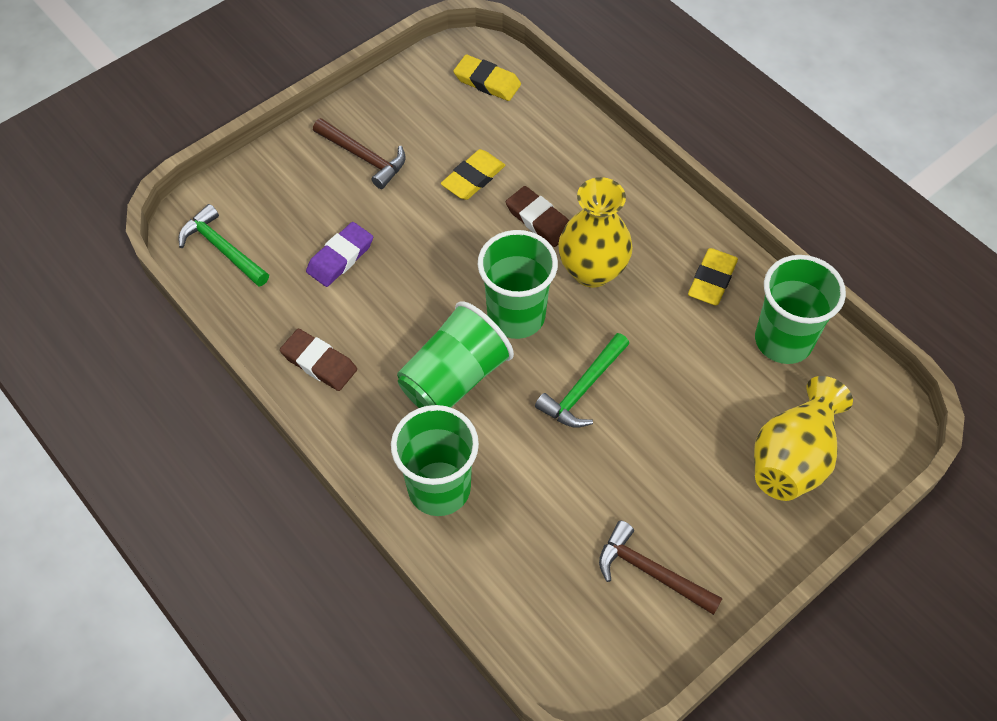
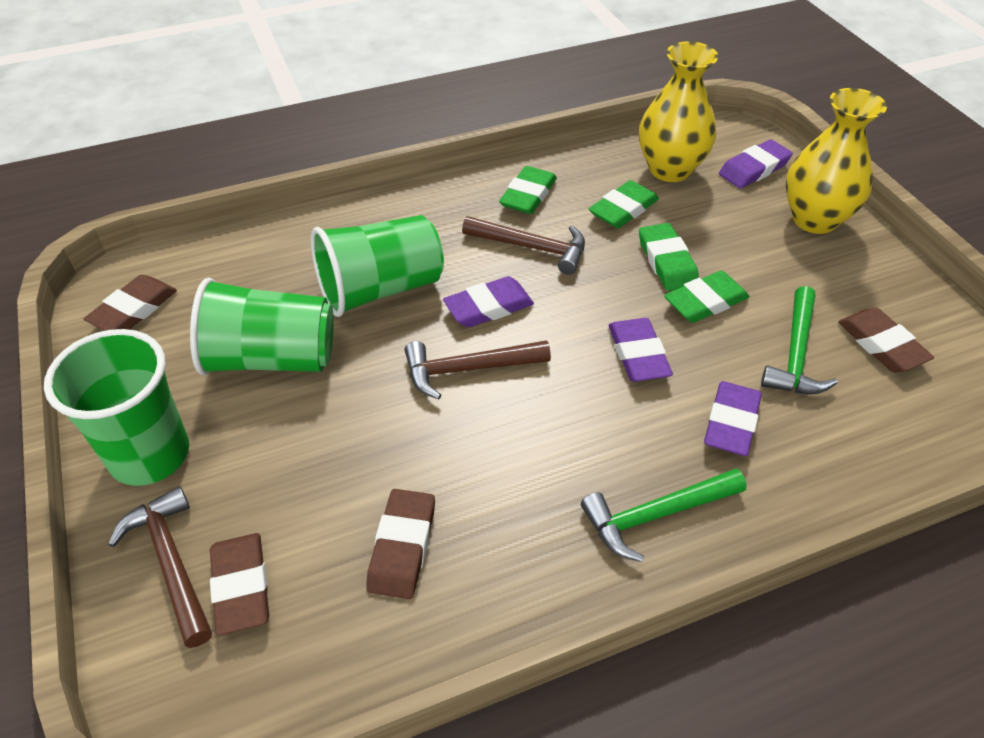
brown eraser: 2 -> 4
brown hammer: 2 -> 3
green cup: 4 -> 3
green eraser: 0 -> 4
purple eraser: 1 -> 4
yellow eraser: 3 -> 0

